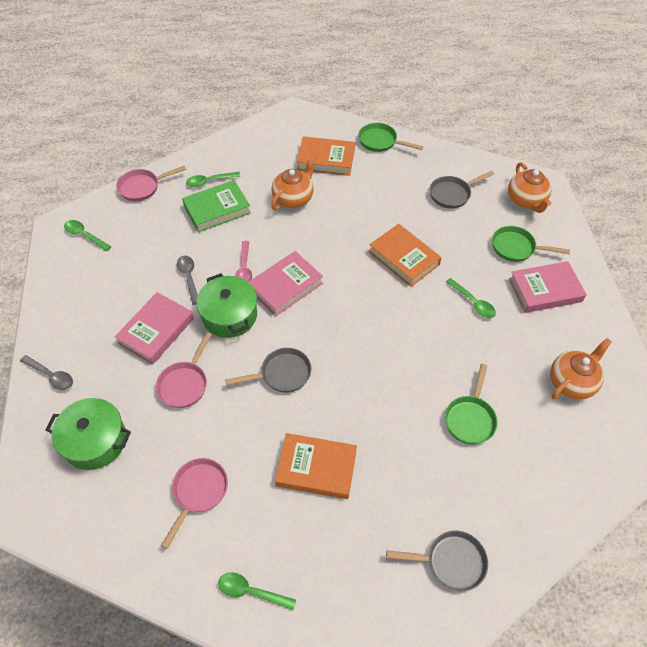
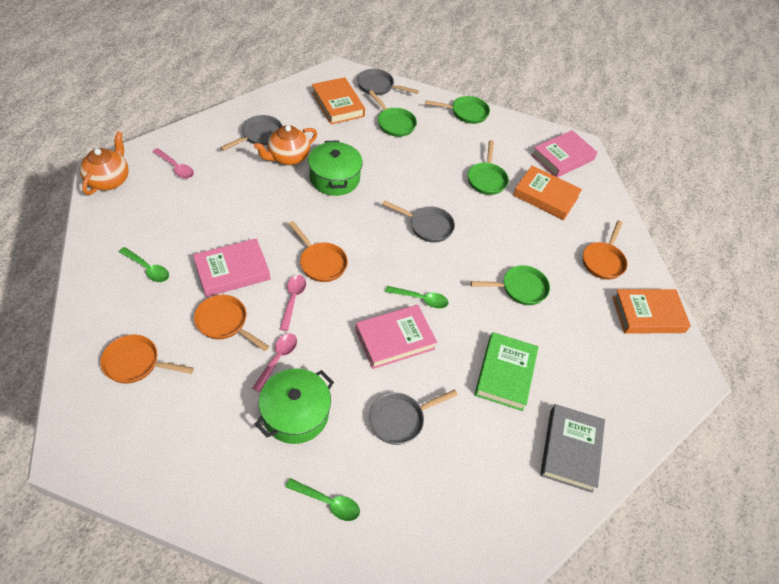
green pan: 3 -> 4
green spoon: 4 -> 3
grey book: 0 -> 1
grey pan: 3 -> 4
grey spoon: 2 -> 0
orange pan: 0 -> 4
orange teapot: 3 -> 2
pink pan: 3 -> 0
pink spoon: 1 -> 3

